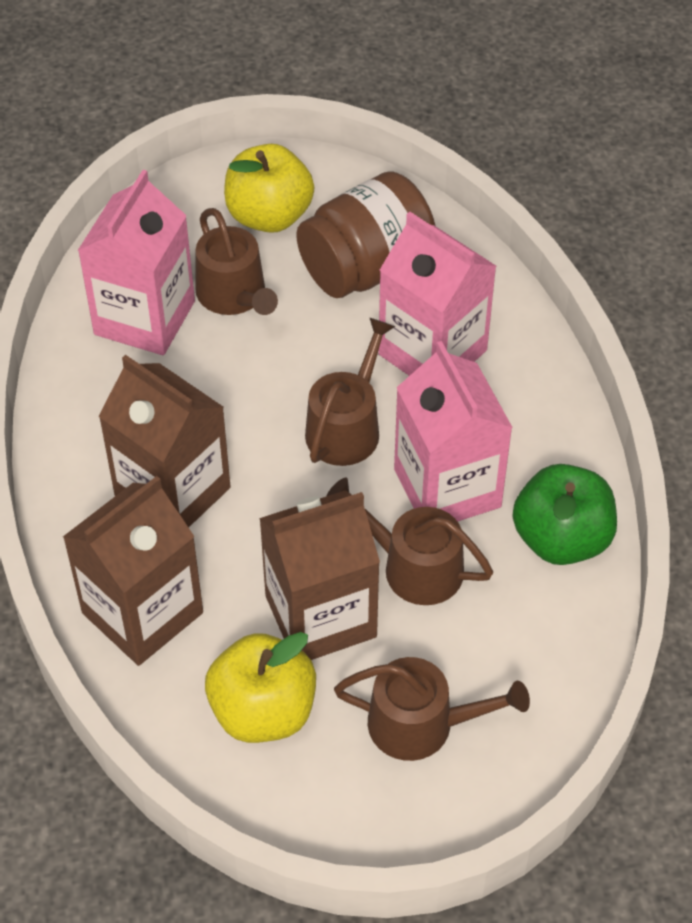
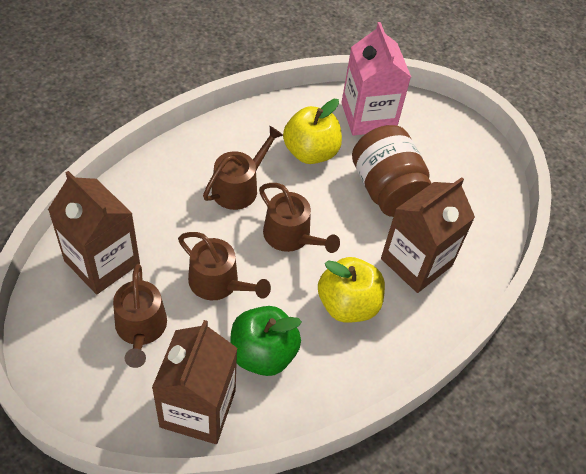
pink carton: 3 -> 1

